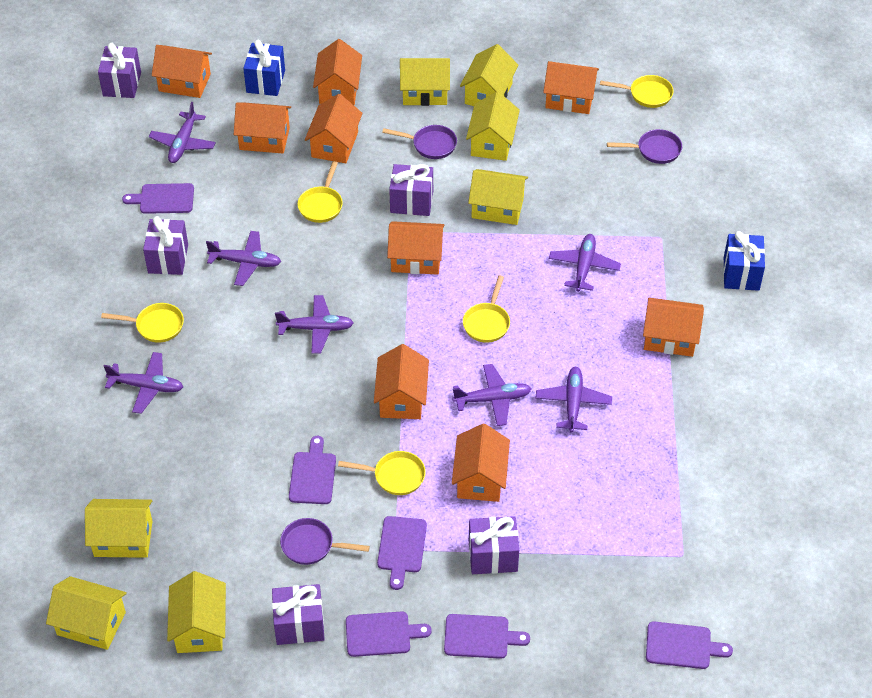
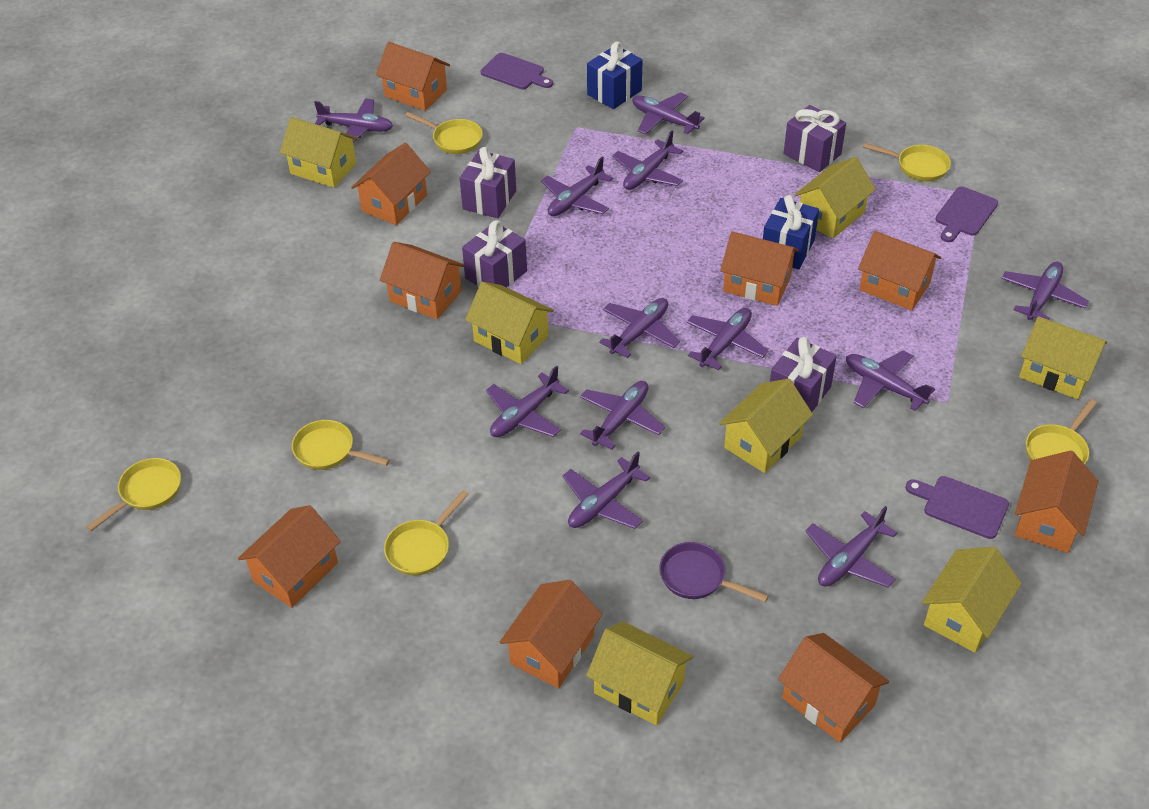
purple cutting board: 6 -> 3
purple gift: 5 -> 4
purple pan: 3 -> 1
purple plane: 7 -> 12
yellow pan: 5 -> 6

